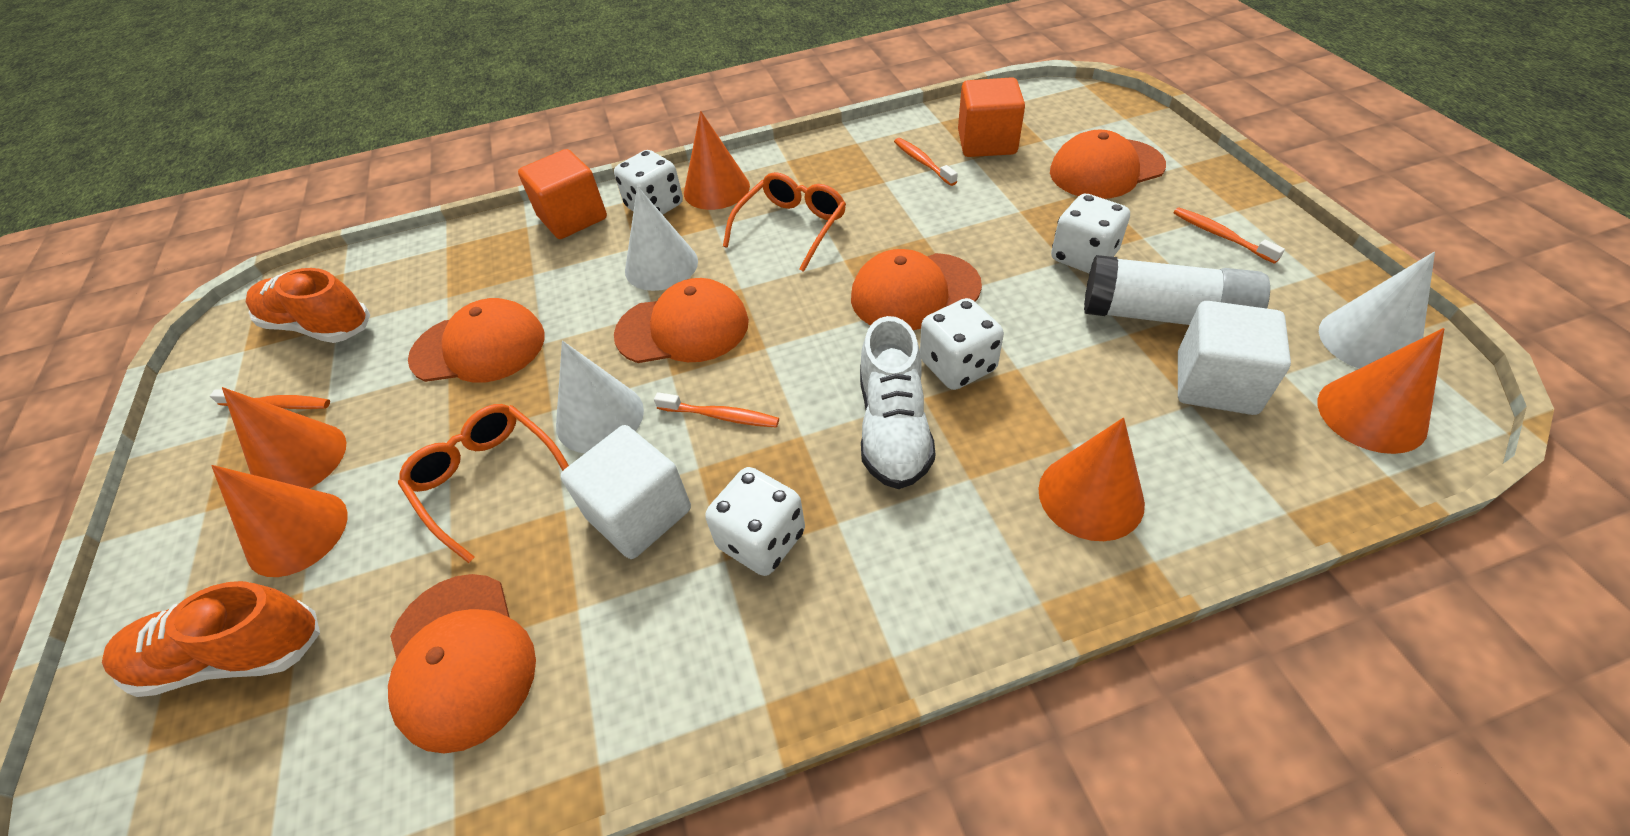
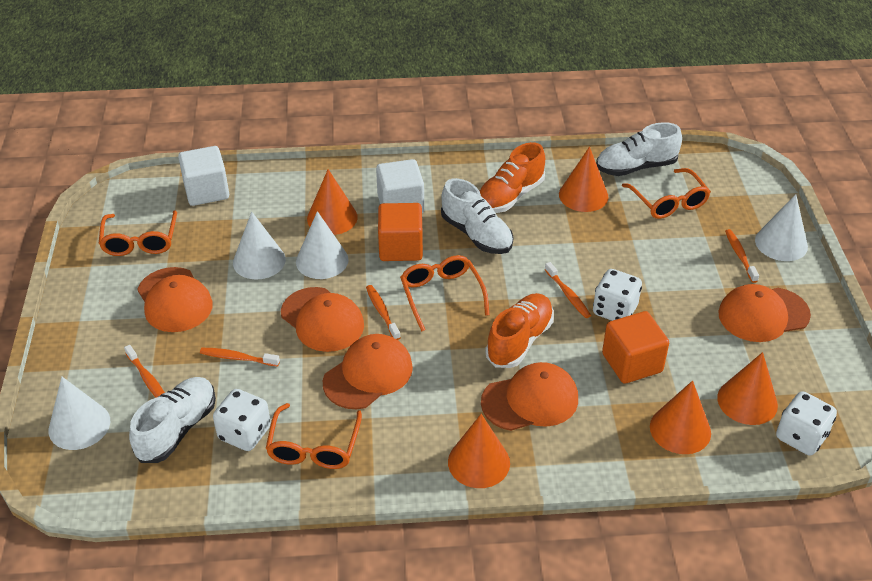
orange glasses: 2 -> 4
orange toothbrush: 4 -> 5
white cone: 3 -> 4
white dice: 4 -> 3
white glue stick: 1 -> 0
white shoe: 1 -> 3

